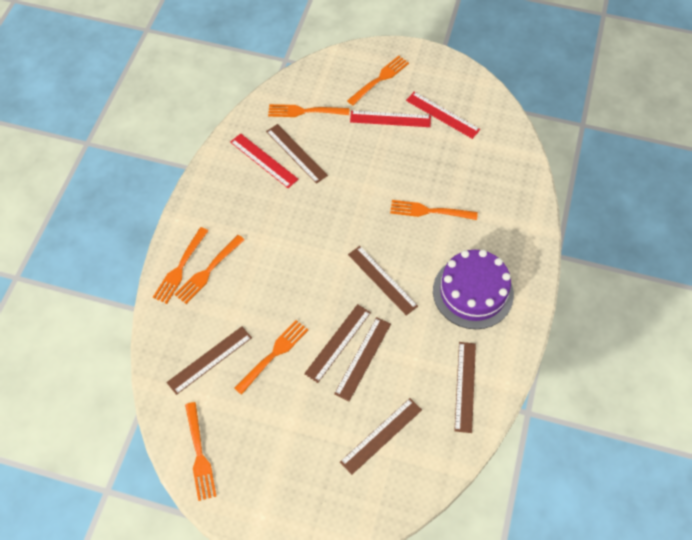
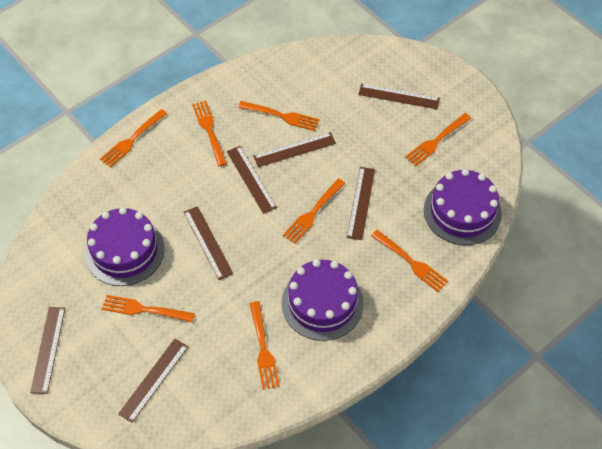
orange fork: 7 -> 8
purple cake: 1 -> 3
red ruler: 3 -> 0

